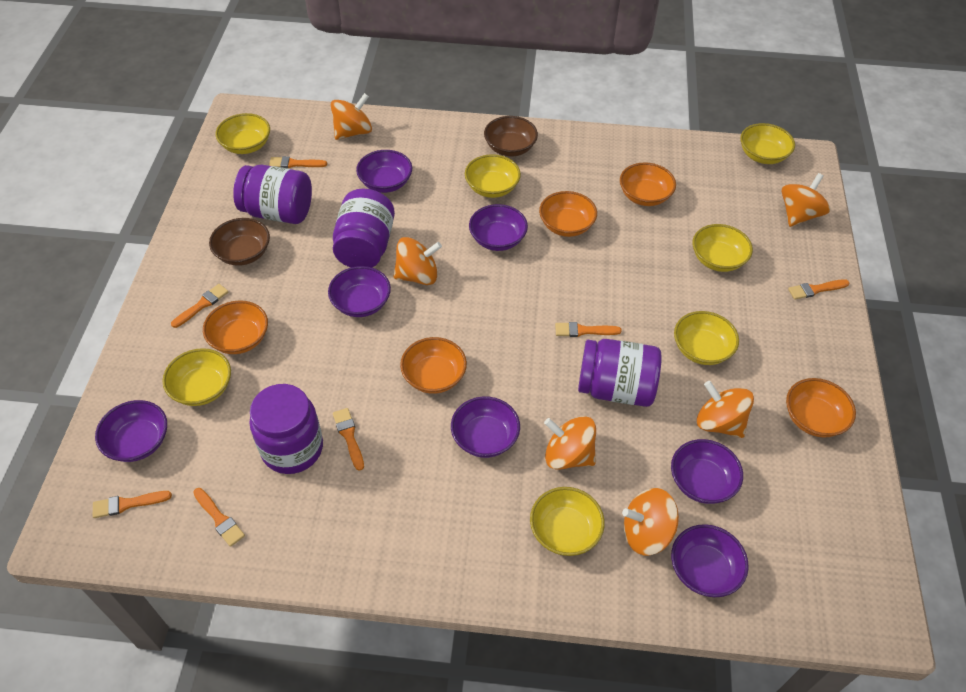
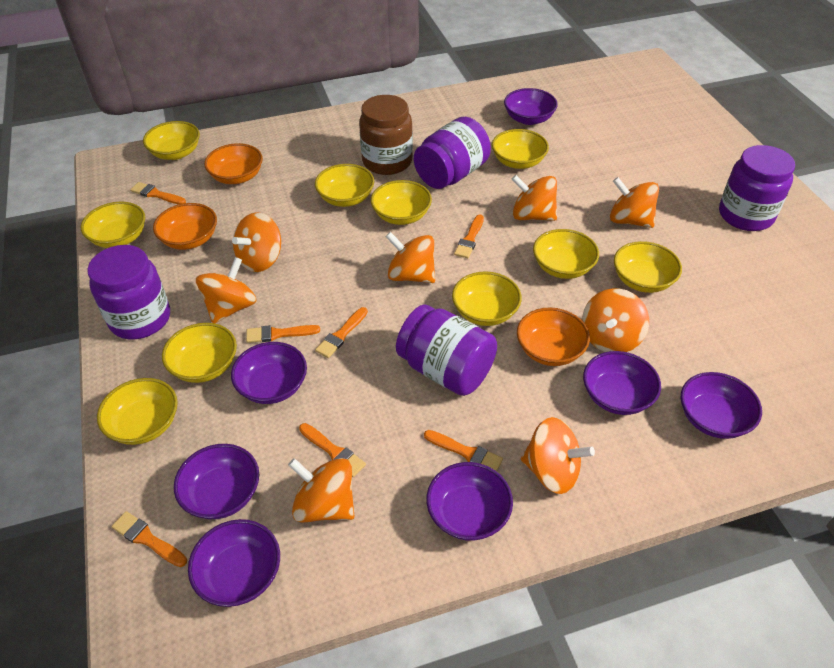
brown bowl: 2 -> 0
brown jar: 0 -> 1
orange bowl: 5 -> 3
orange spinning top: 6 -> 8
yellow bowl: 7 -> 10

